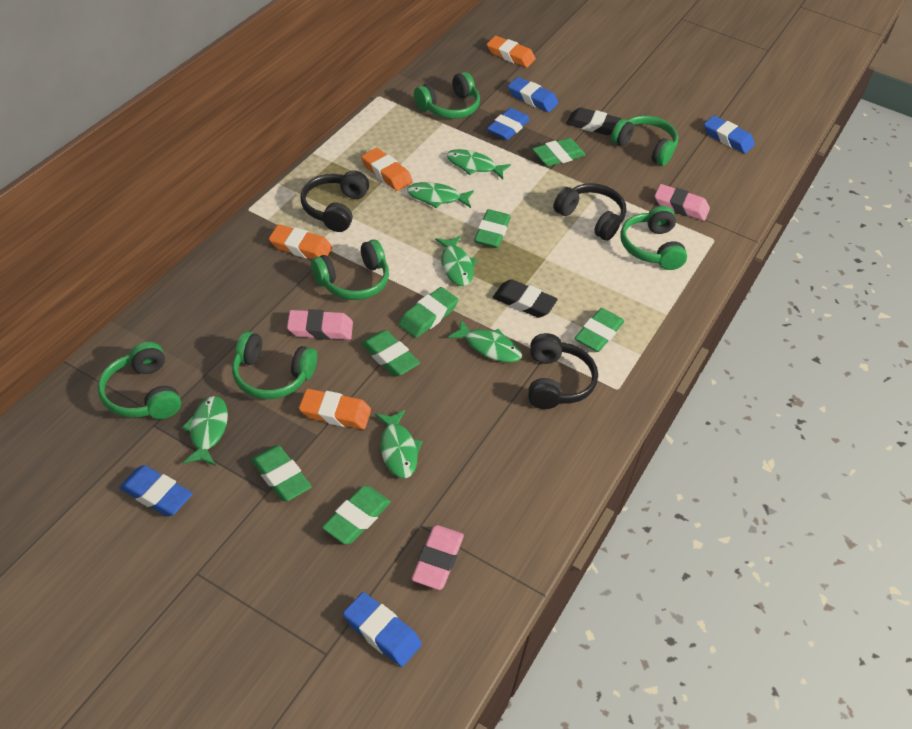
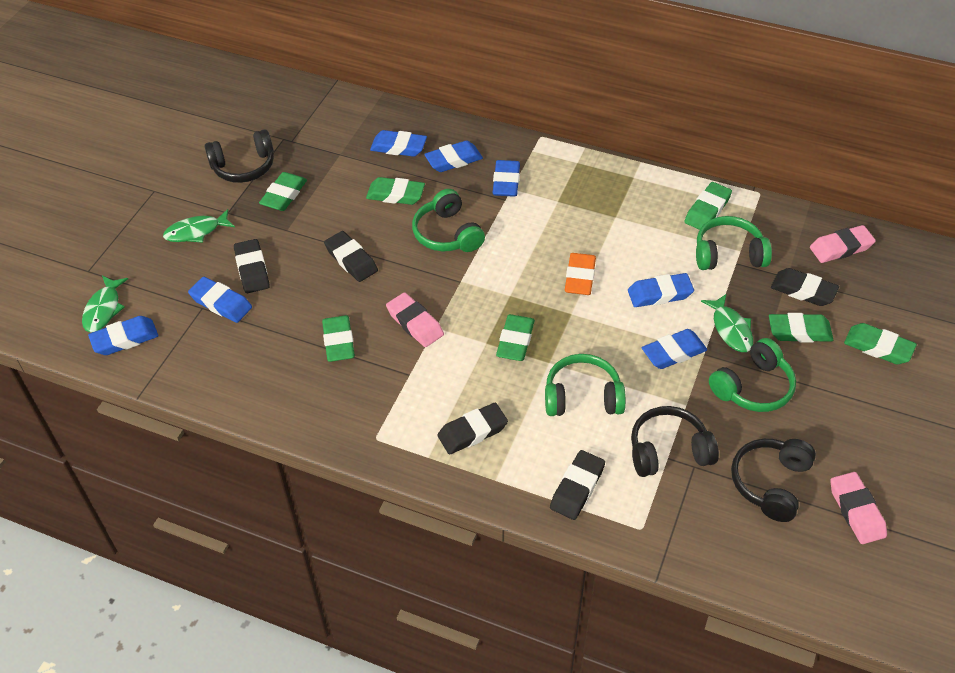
black eraser: 2 -> 5
blue eraser: 5 -> 7
green fish: 6 -> 3
green headphones: 6 -> 4
orange eraser: 4 -> 1

